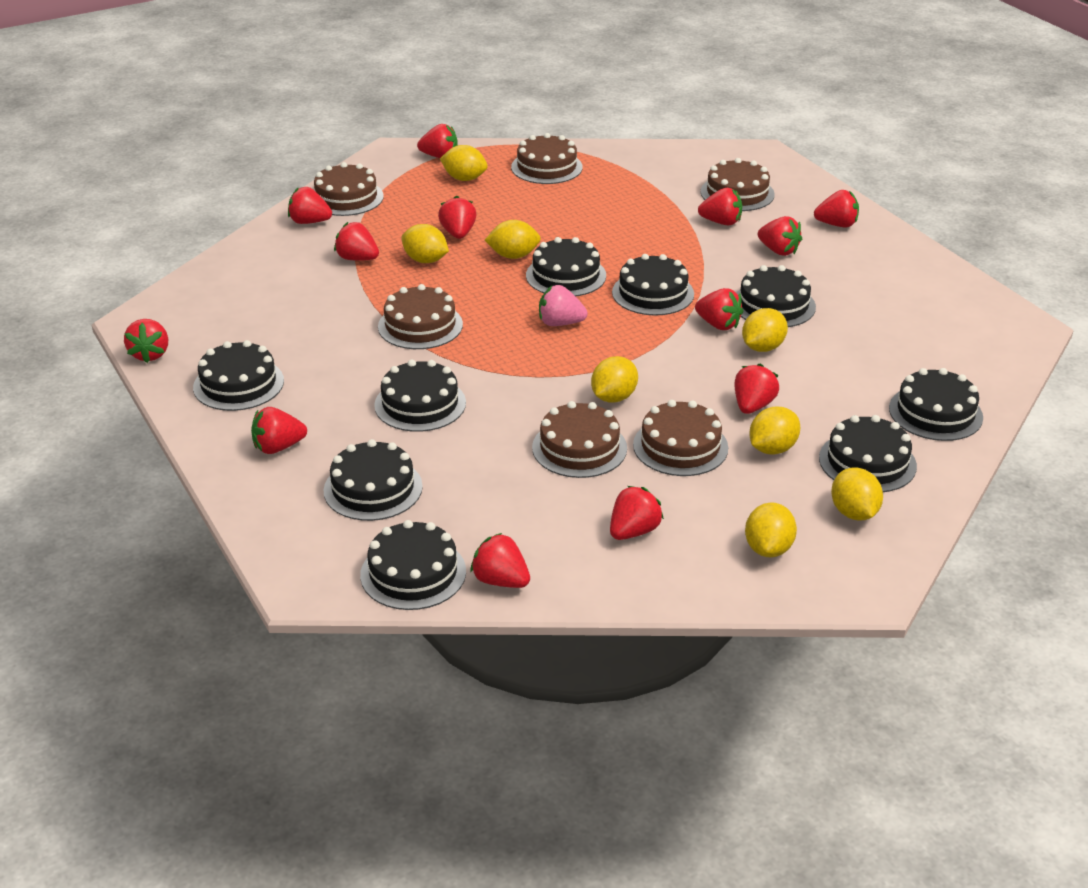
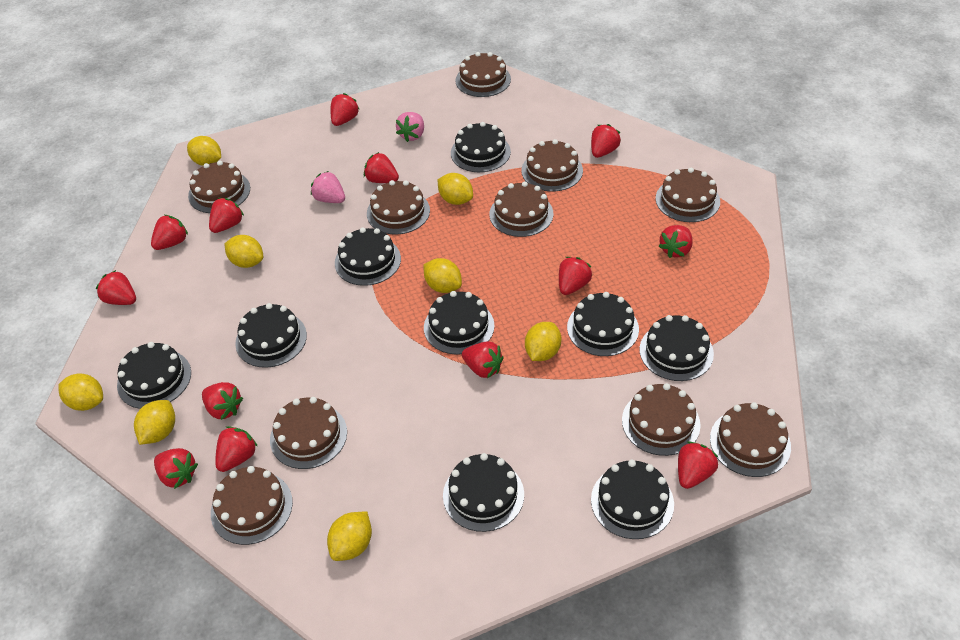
brown cake: 6 -> 10
pink strawberry: 1 -> 2

